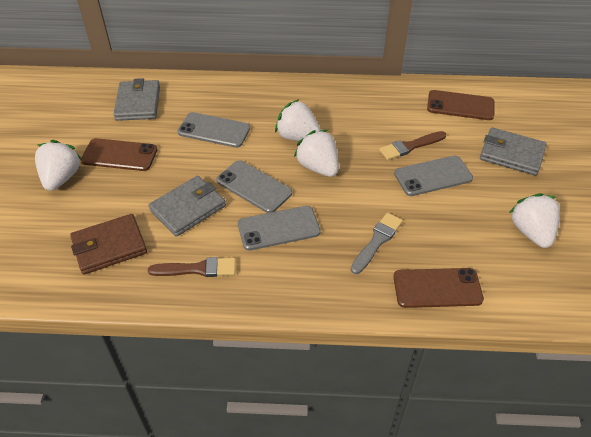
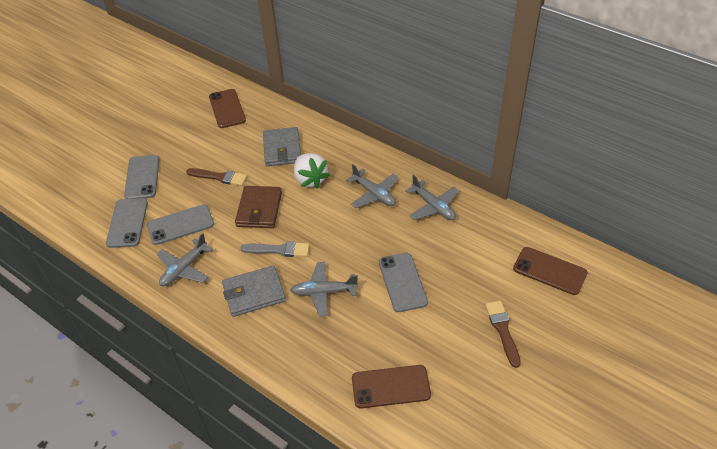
grey plane: 0 -> 4
grey wallet: 3 -> 2
white strawberry: 4 -> 1

